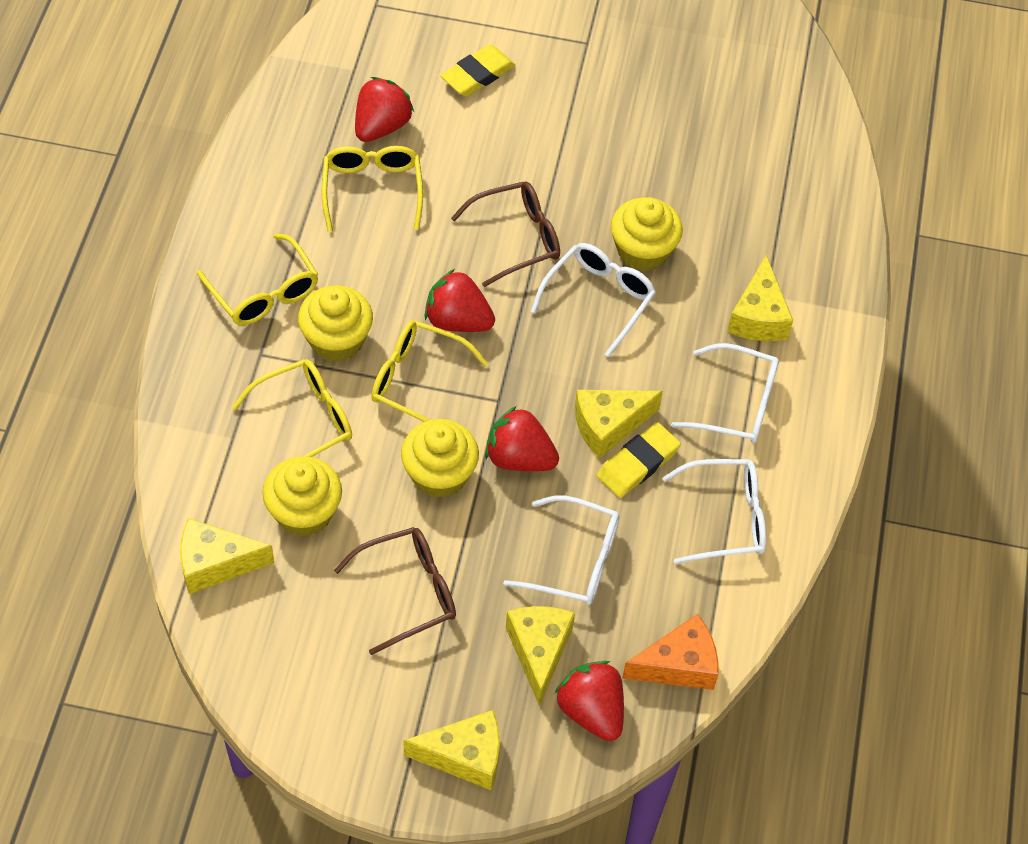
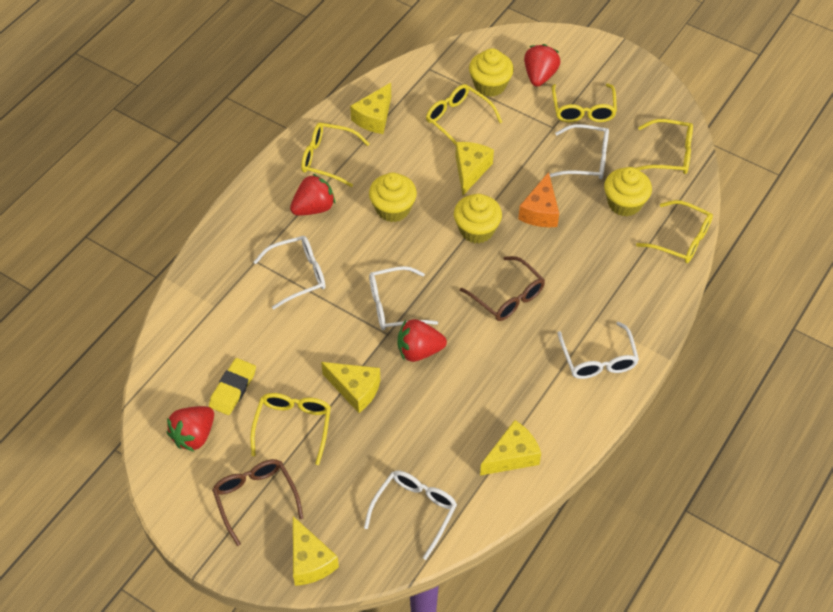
white glasses: 4 -> 5
yellow eraser: 2 -> 1
yellow glasses: 4 -> 6

